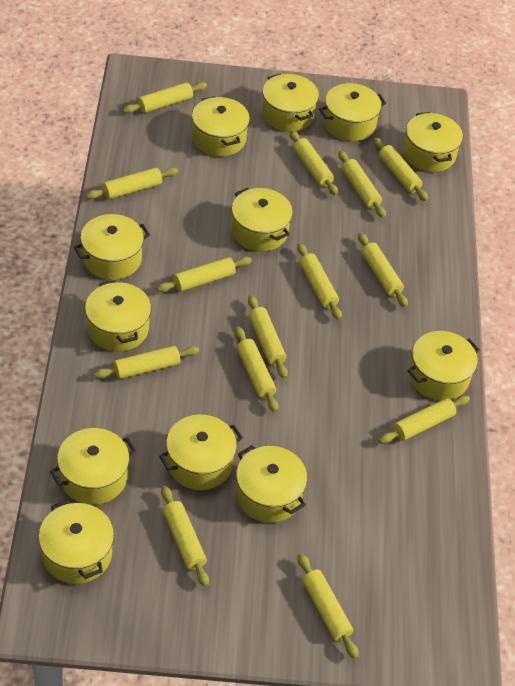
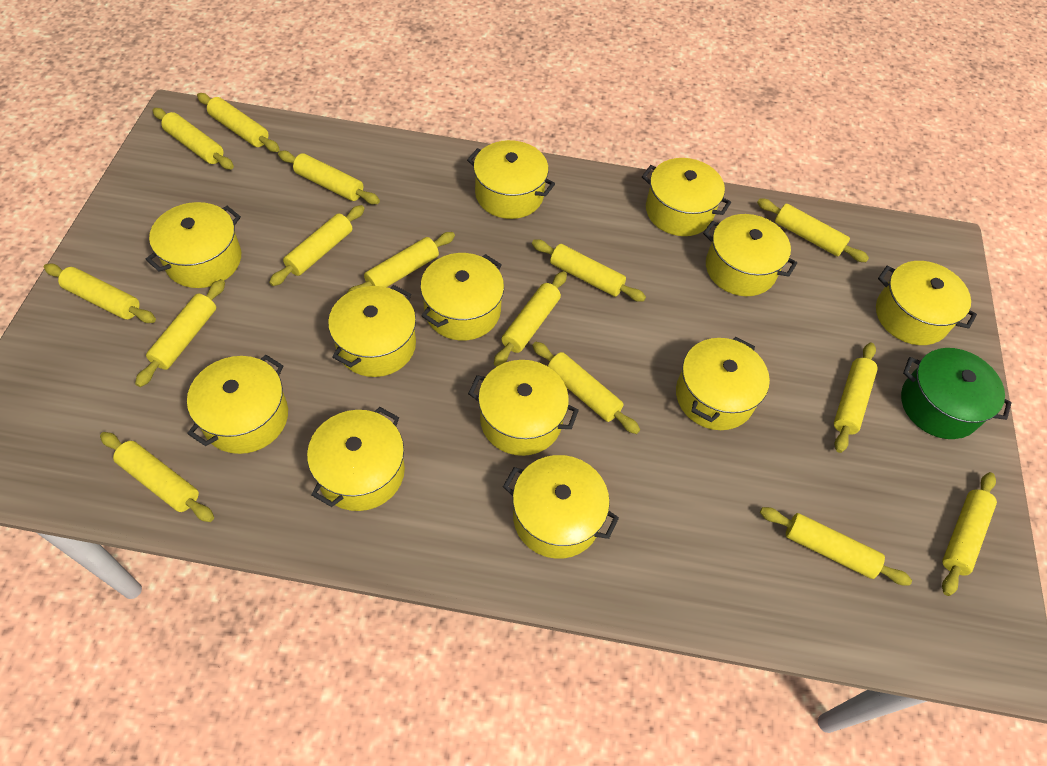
green pot: 0 -> 1
yellow rolling pin: 14 -> 15

